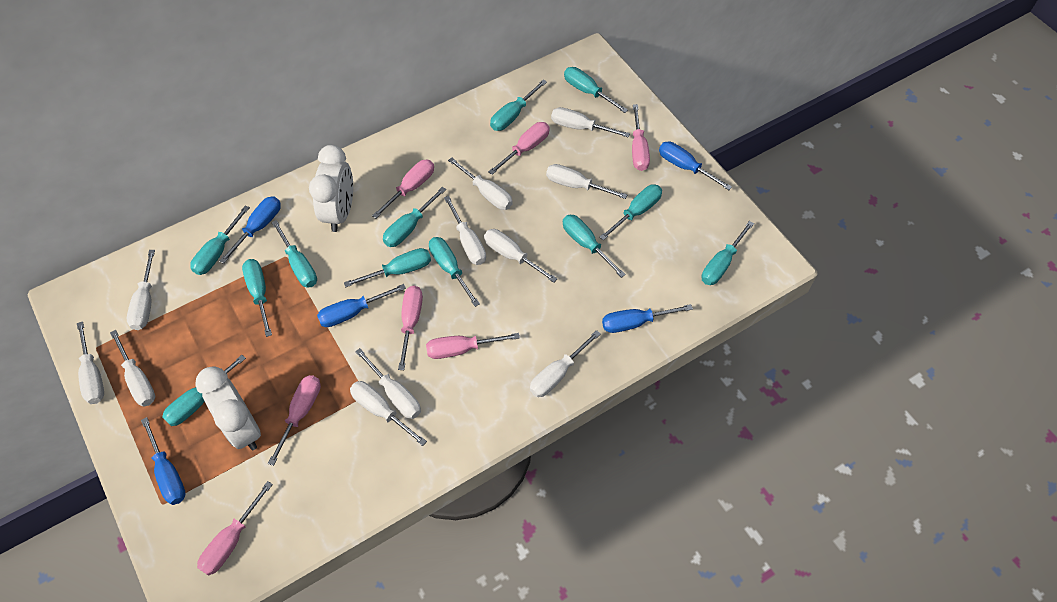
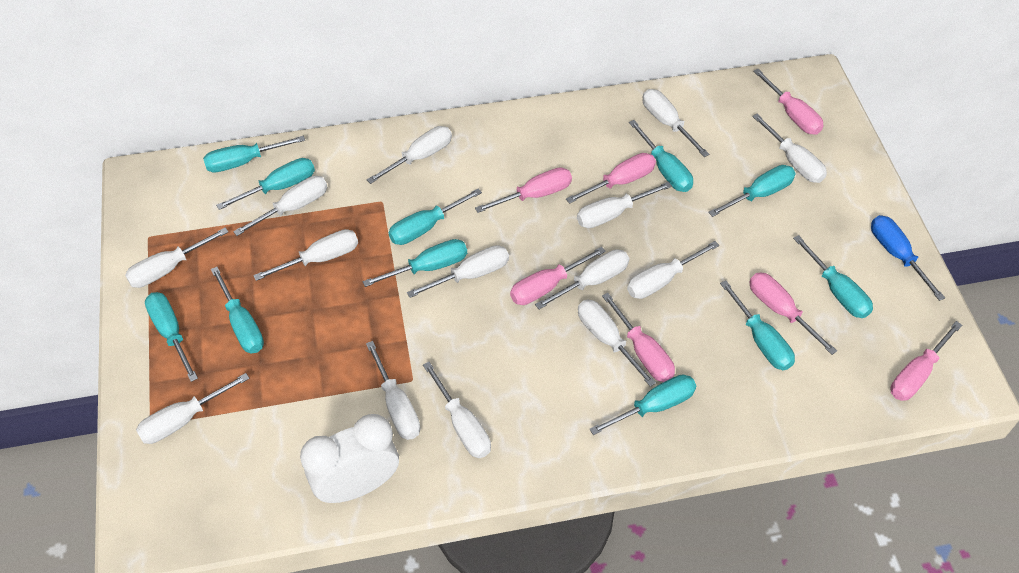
blue screwdriver: 5 -> 1
turquoise screwdriver: 12 -> 11
white clock: 2 -> 1
white screwdriver: 11 -> 14

